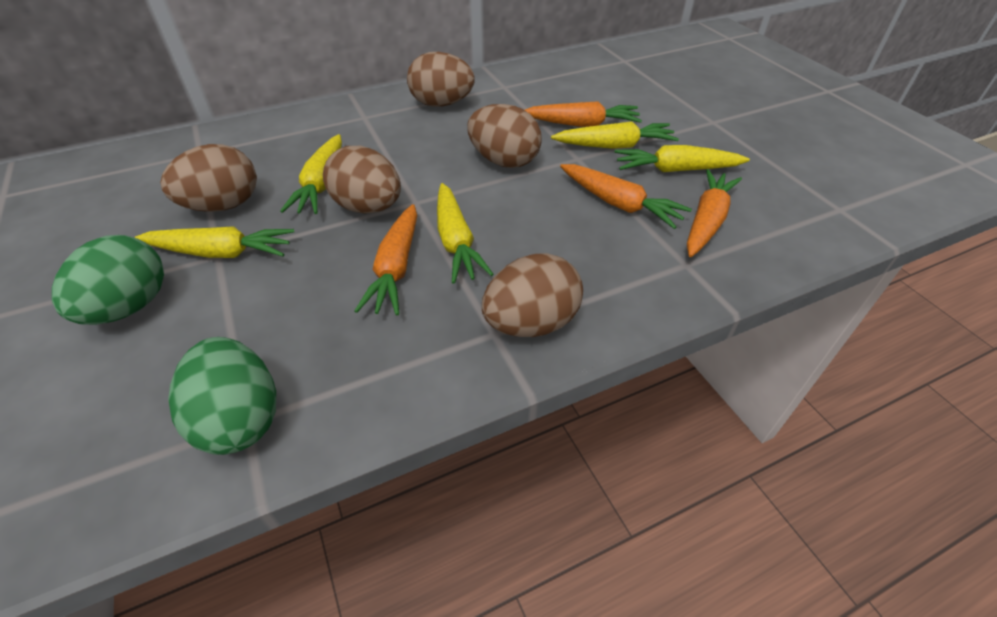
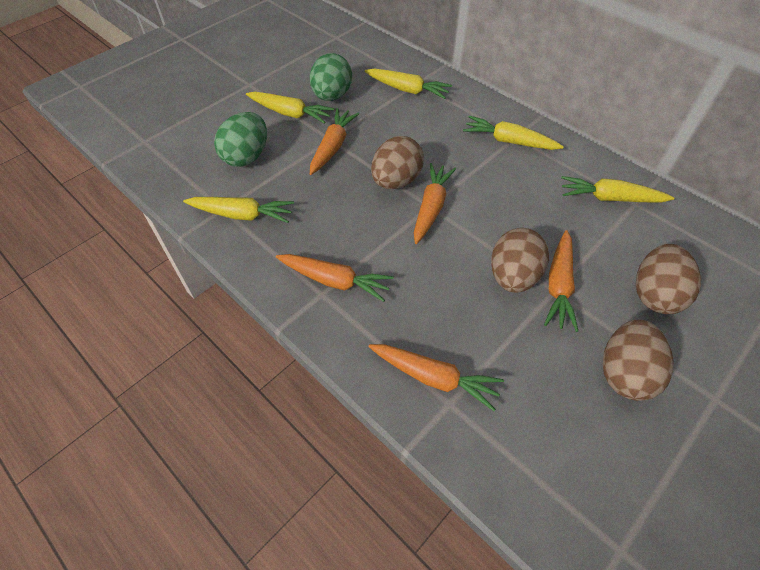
brown egg: 5 -> 4
orange carrot: 4 -> 5

